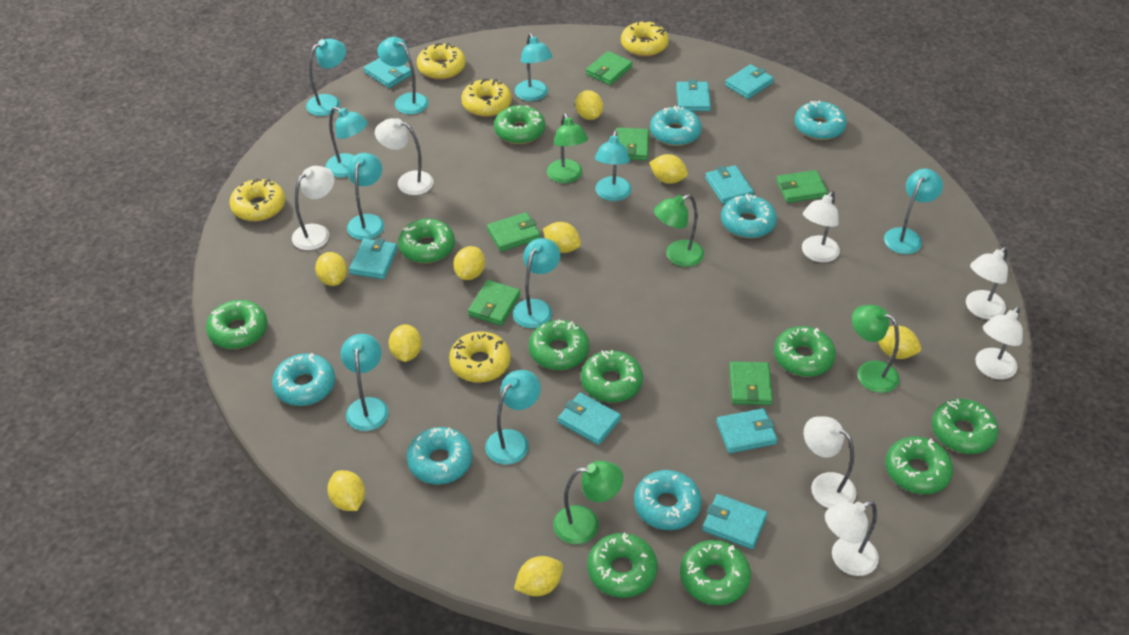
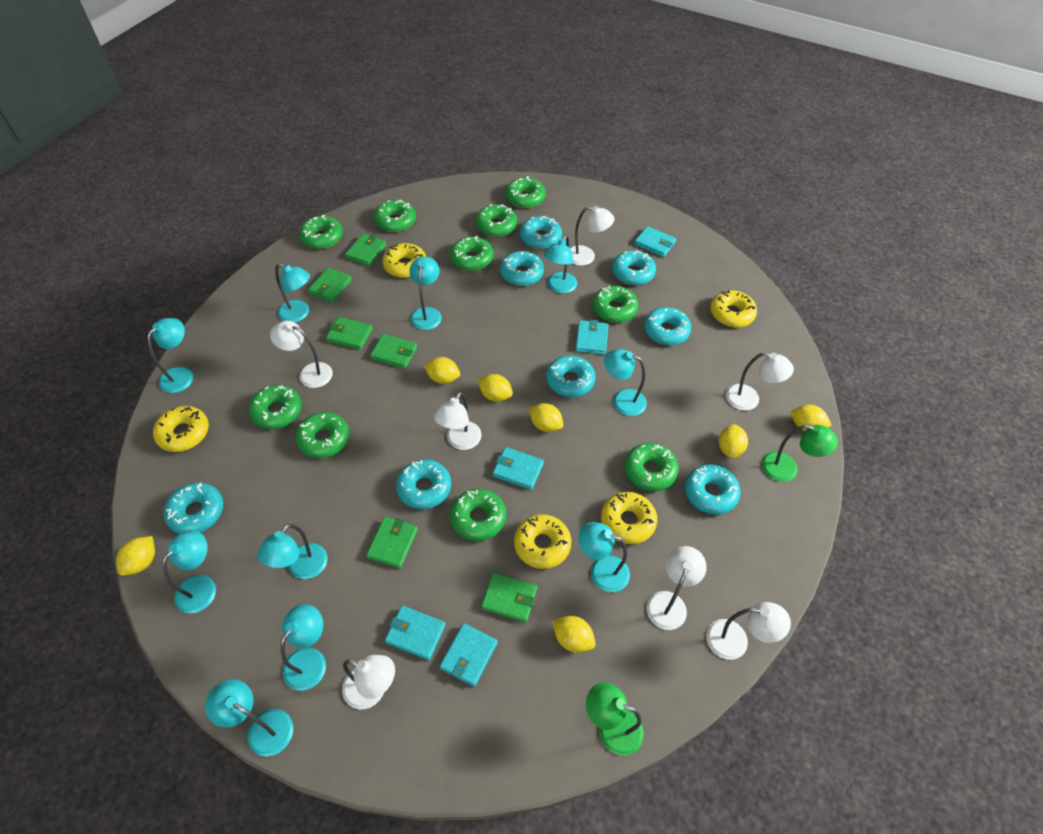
green lamp: 4 -> 2
turquoise donut: 6 -> 8
turquoise wallet: 8 -> 5
yellow lemon: 9 -> 7

